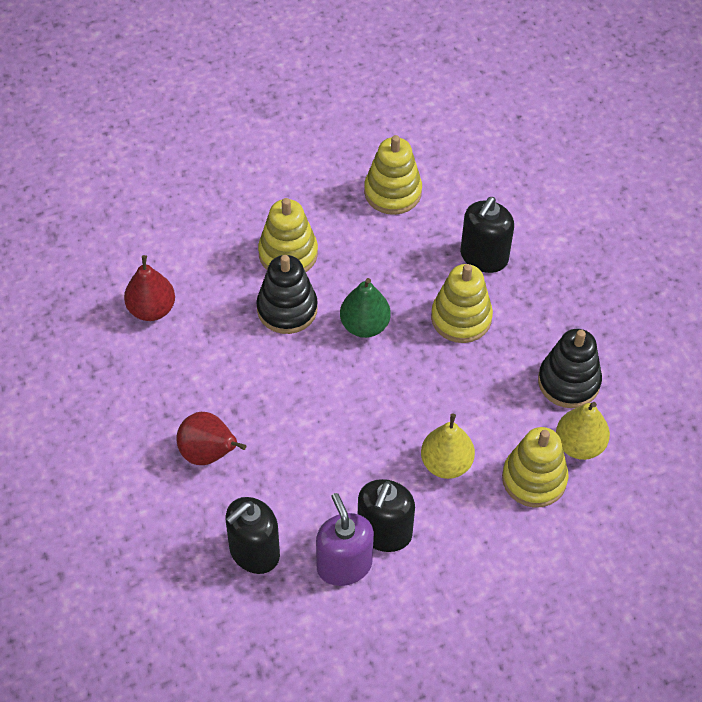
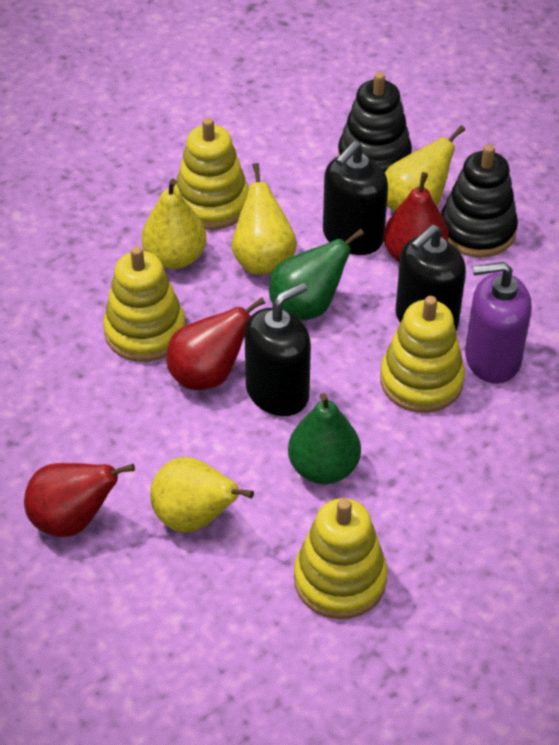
green pear: 1 -> 2
red pear: 2 -> 3
yellow pear: 2 -> 4

